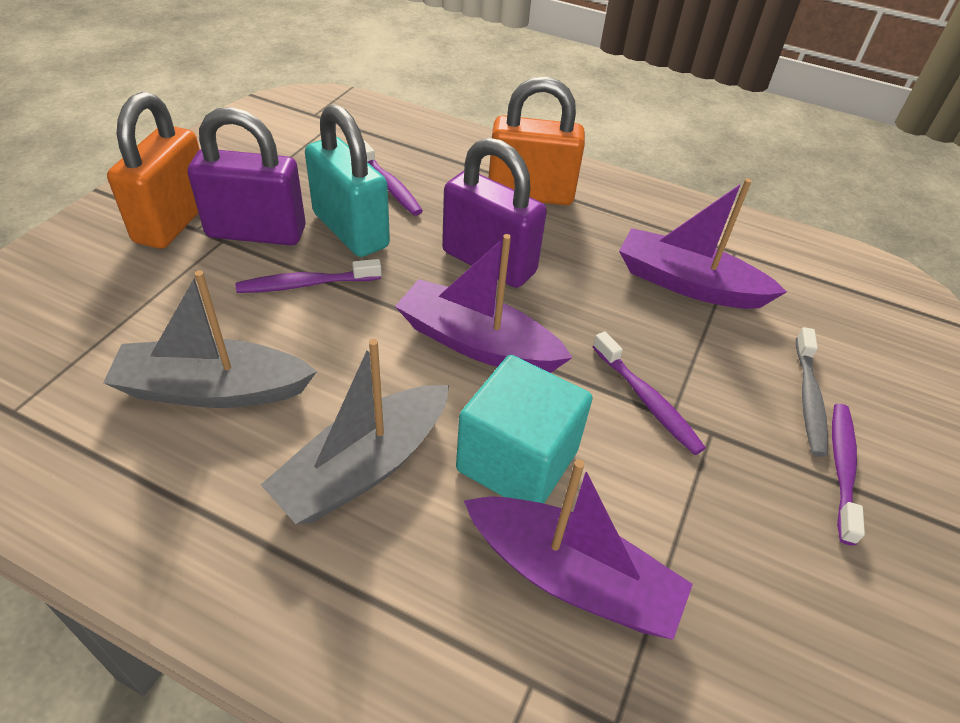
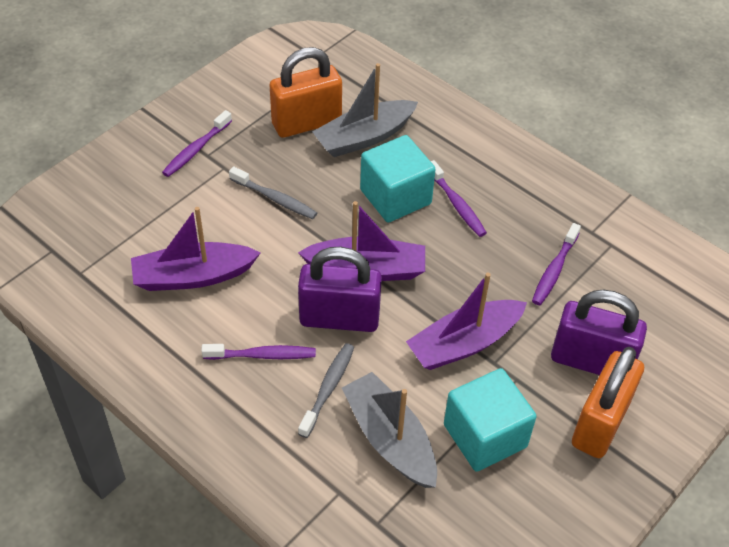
grey toothbrush: 1 -> 2
turquoise cube: 1 -> 2
turquoise padlock: 1 -> 0

